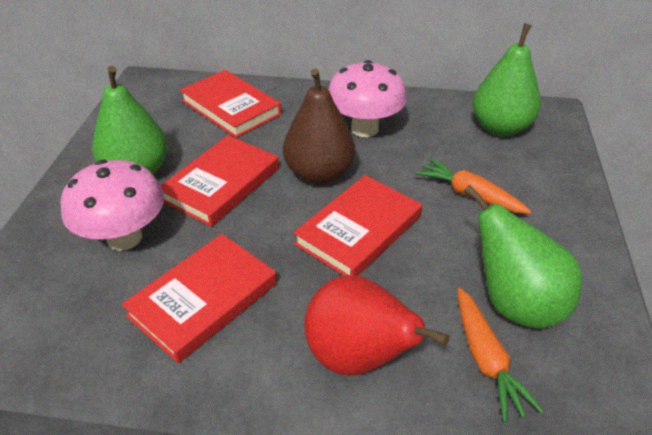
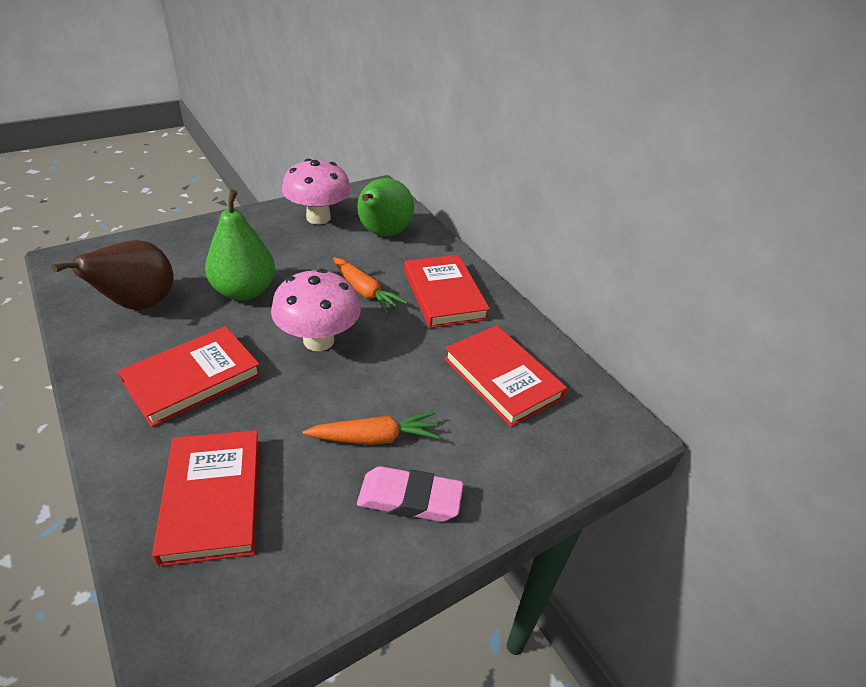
green pear: 3 -> 2
pink eraser: 0 -> 1
red pear: 1 -> 0

